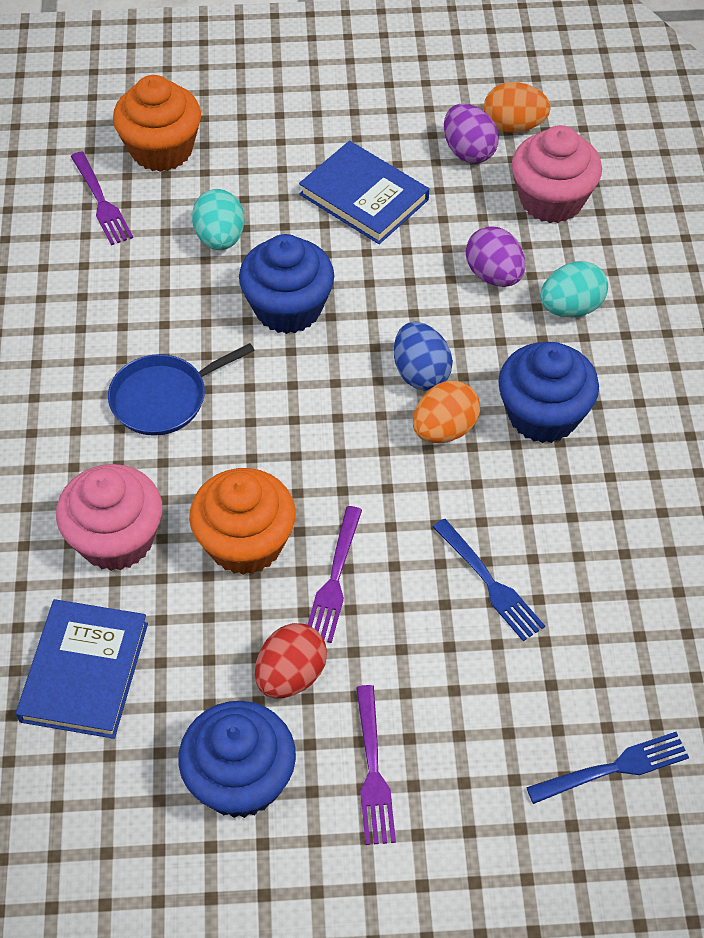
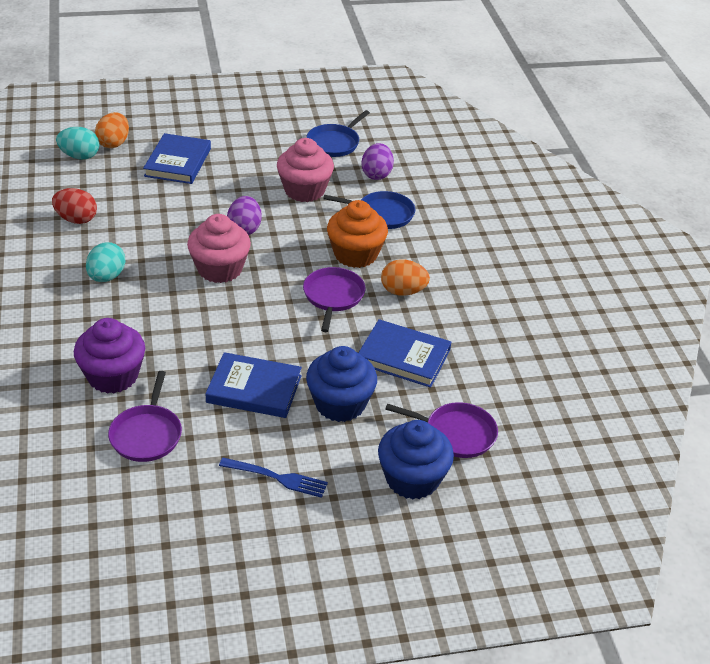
blue book: 2 -> 3
blue cupcake: 3 -> 2
blue egg: 1 -> 0
blue fork: 2 -> 1
blue pan: 1 -> 2
orange cupcake: 2 -> 1
purple cupcake: 0 -> 1
purple fork: 3 -> 0
purple pan: 0 -> 3

